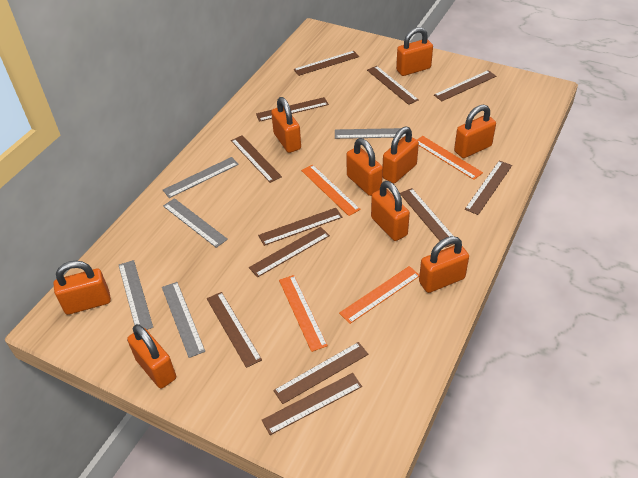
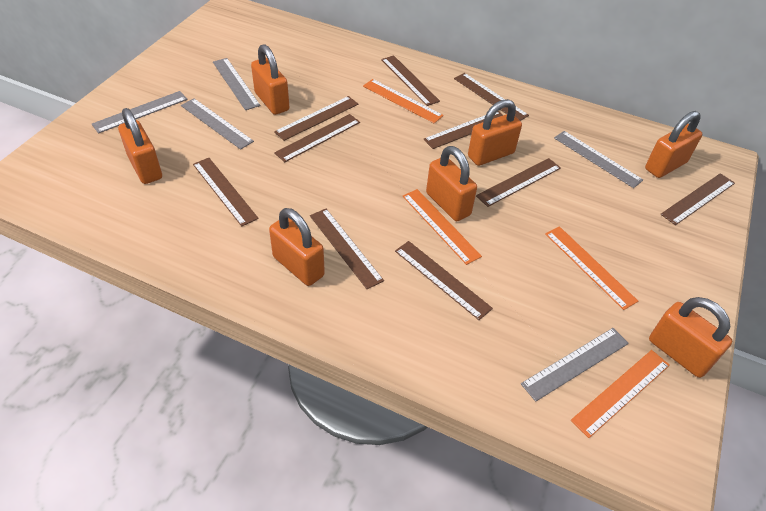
brown ruler: 12 -> 10
orange padlock: 9 -> 7

